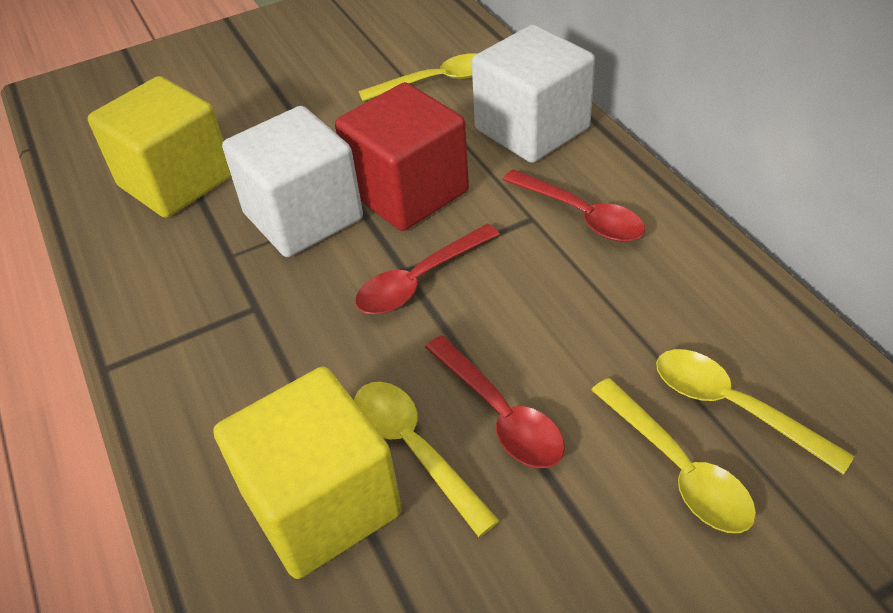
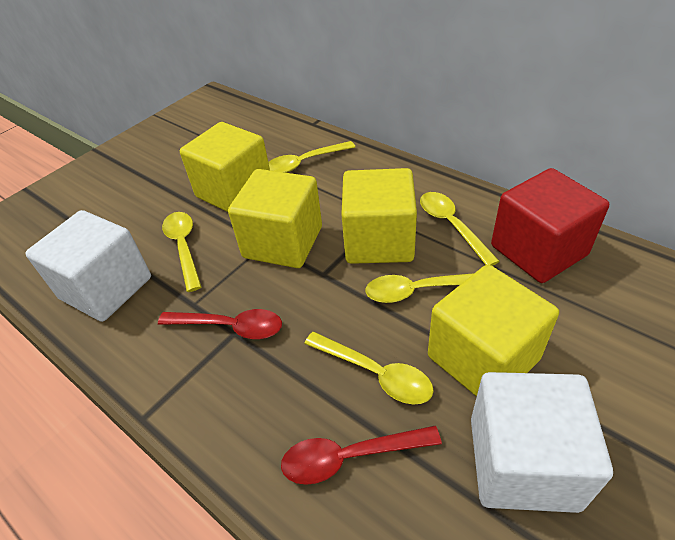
red spoon: 3 -> 2
yellow cube: 2 -> 4
yellow spoon: 4 -> 5

